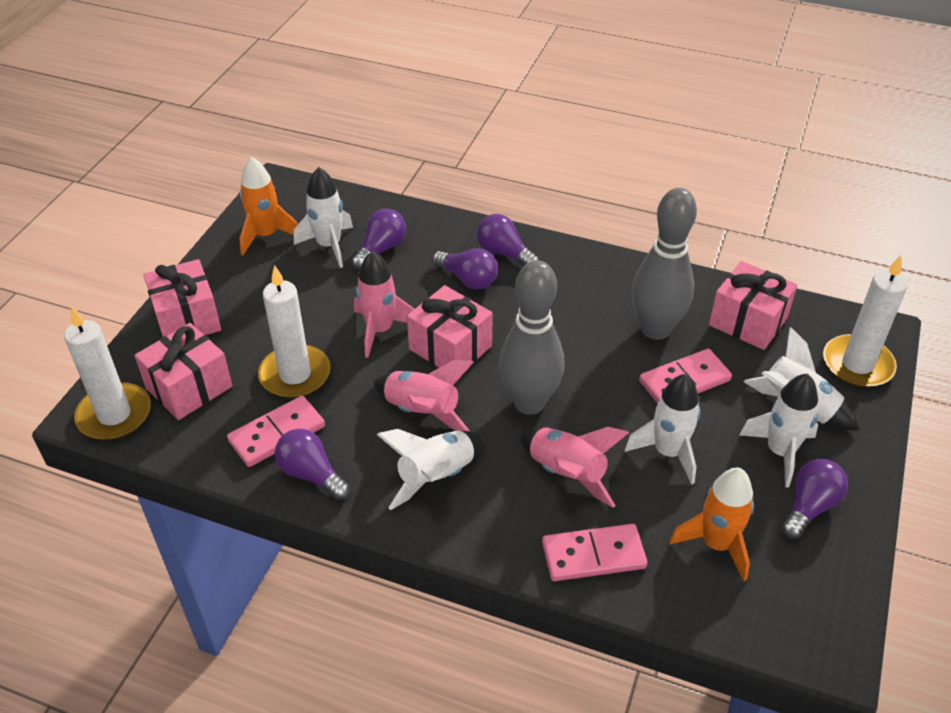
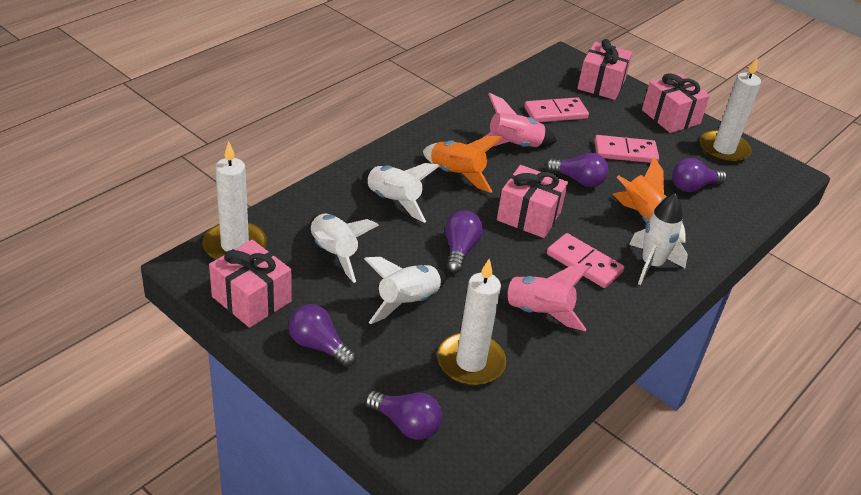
grey bowling pin: 2 -> 0
pink rocket: 3 -> 2
white rocket: 5 -> 4

